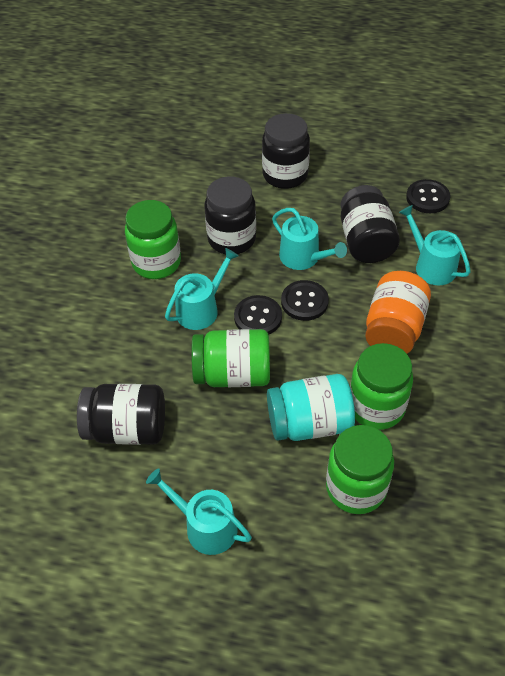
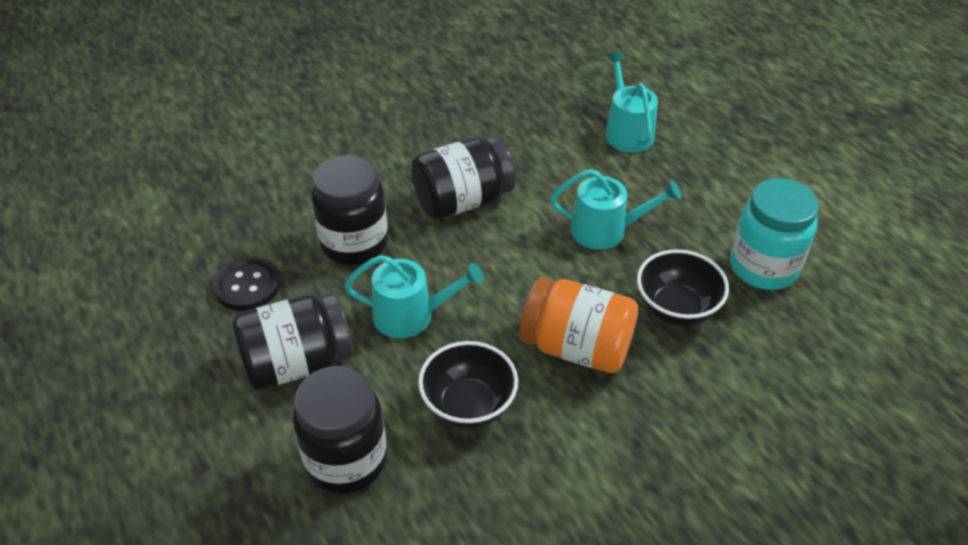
black bowl: 0 -> 2
black button: 3 -> 1
green jar: 4 -> 0
turquoise watering can: 4 -> 3

